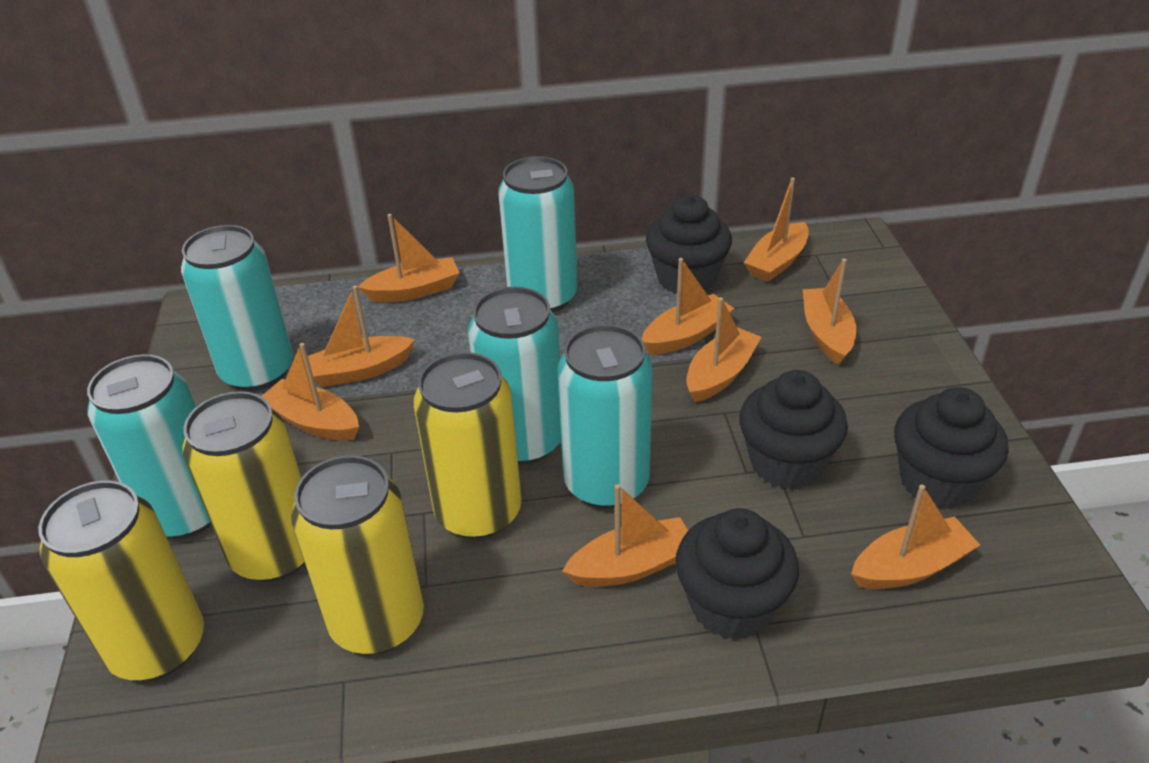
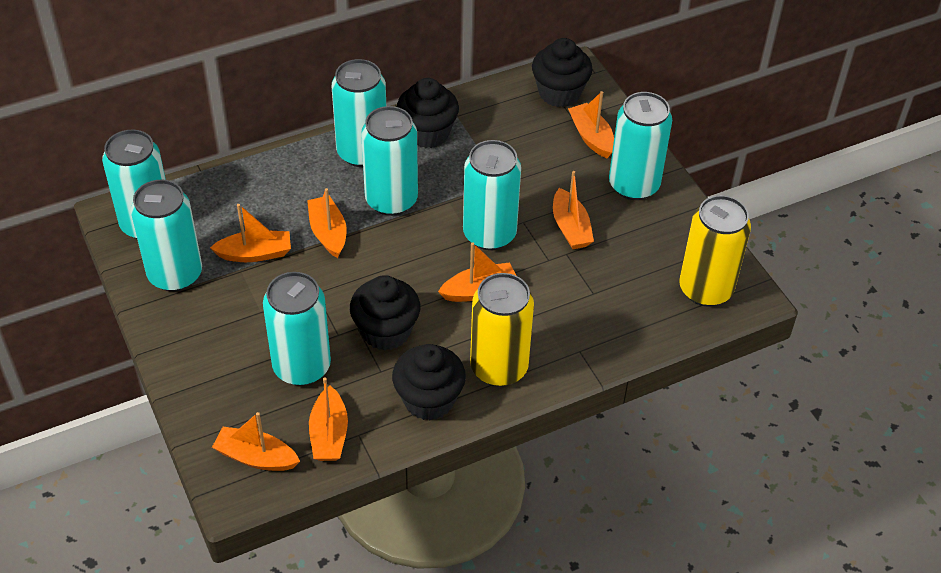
orange boat: 9 -> 7
turquoise can: 5 -> 7
yellow can: 4 -> 2

